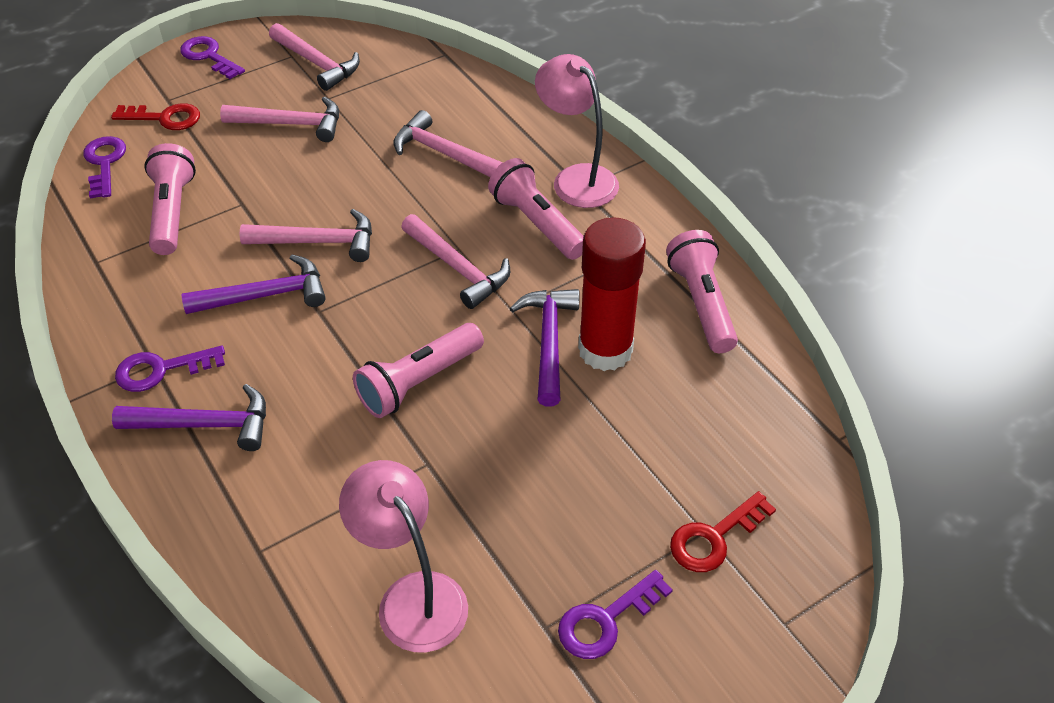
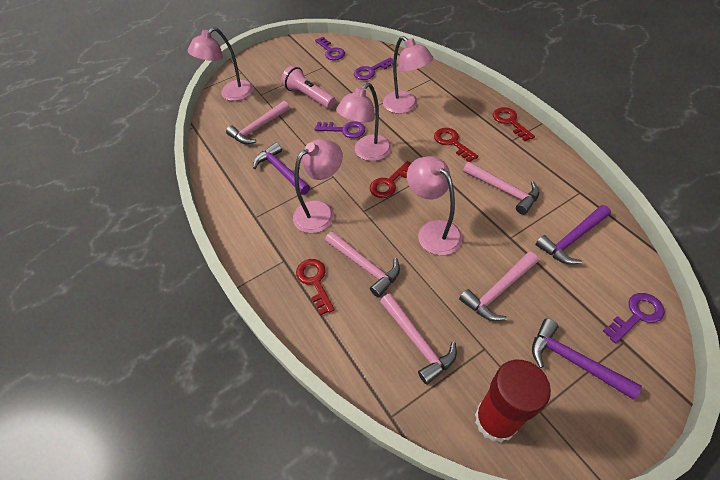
pink flashlight: 4 -> 1
pink lamp: 2 -> 5
red key: 2 -> 4

